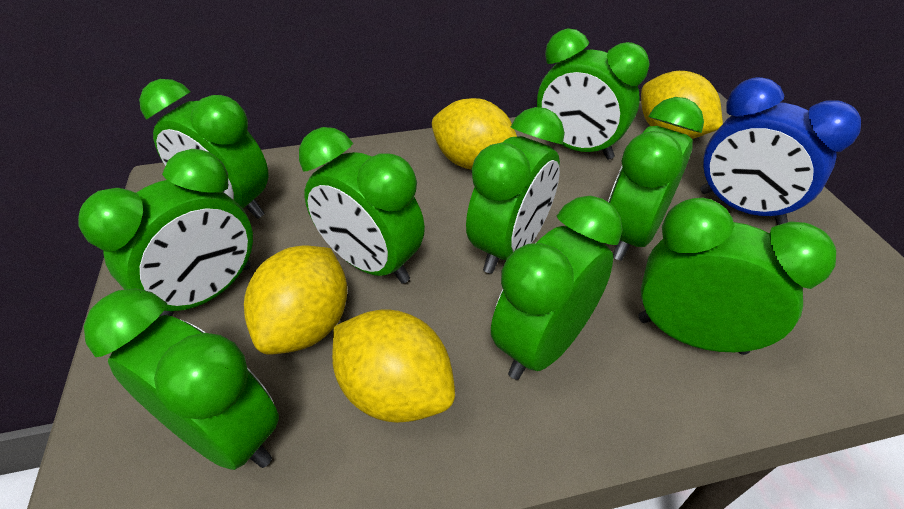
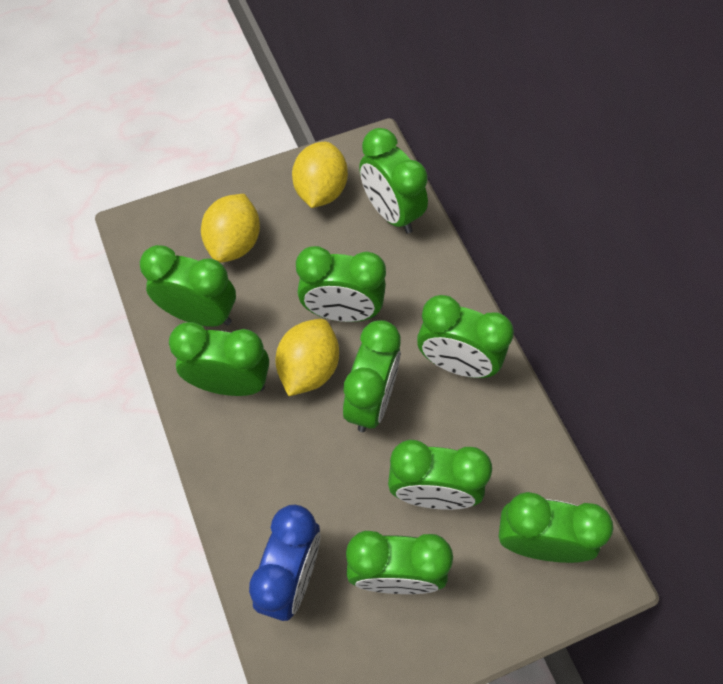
yellow lemon: 4 -> 3

